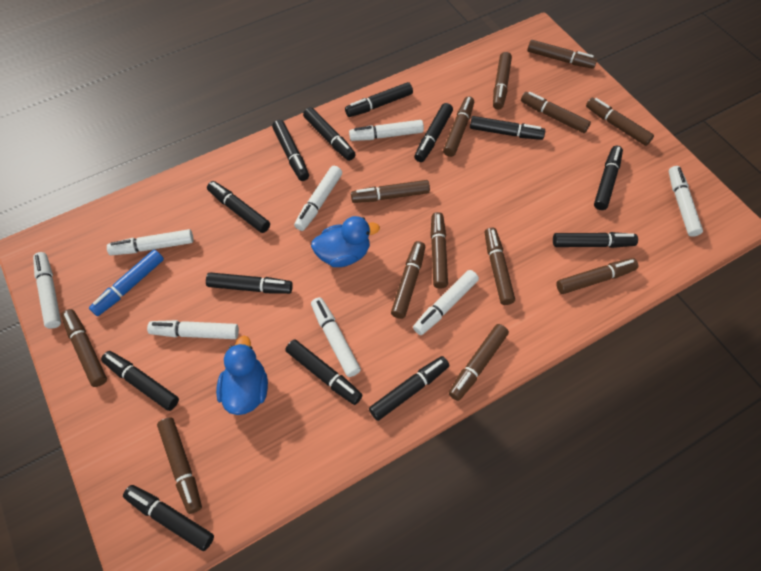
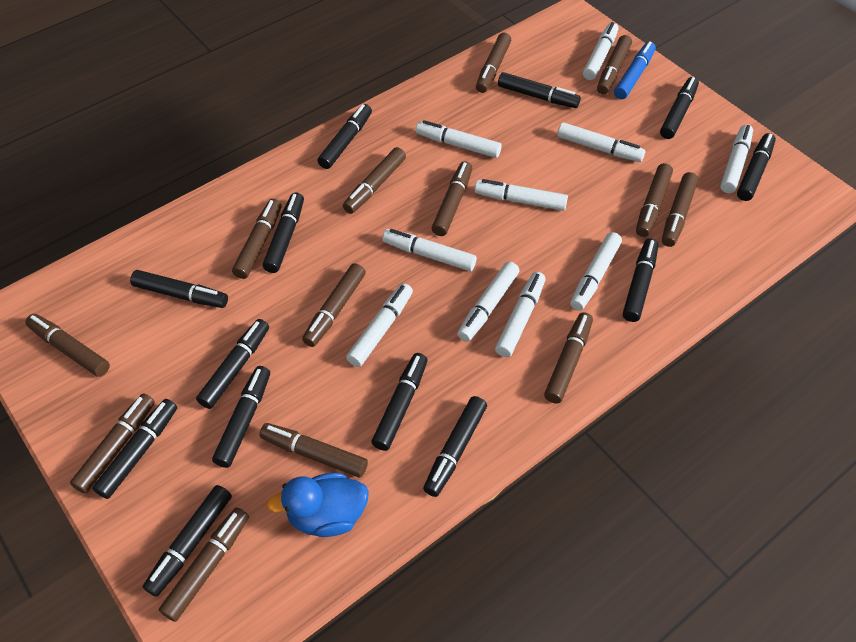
blue duck: 2 -> 1
white marker: 8 -> 10

